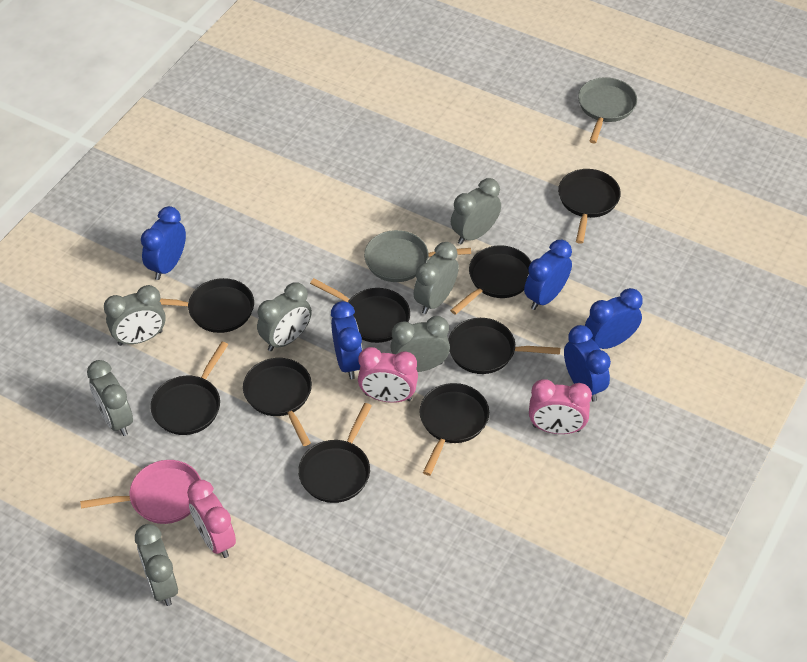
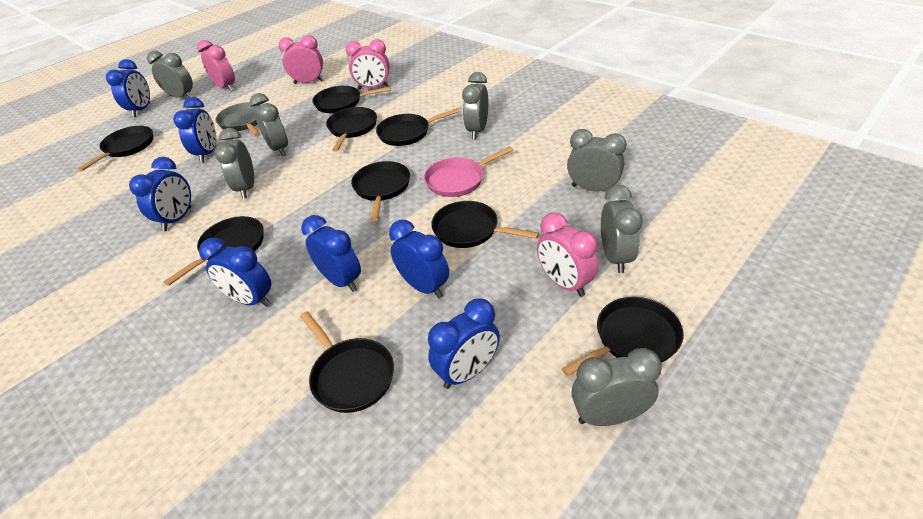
blue clock: 5 -> 7
grey pan: 2 -> 1
pink clock: 3 -> 4

